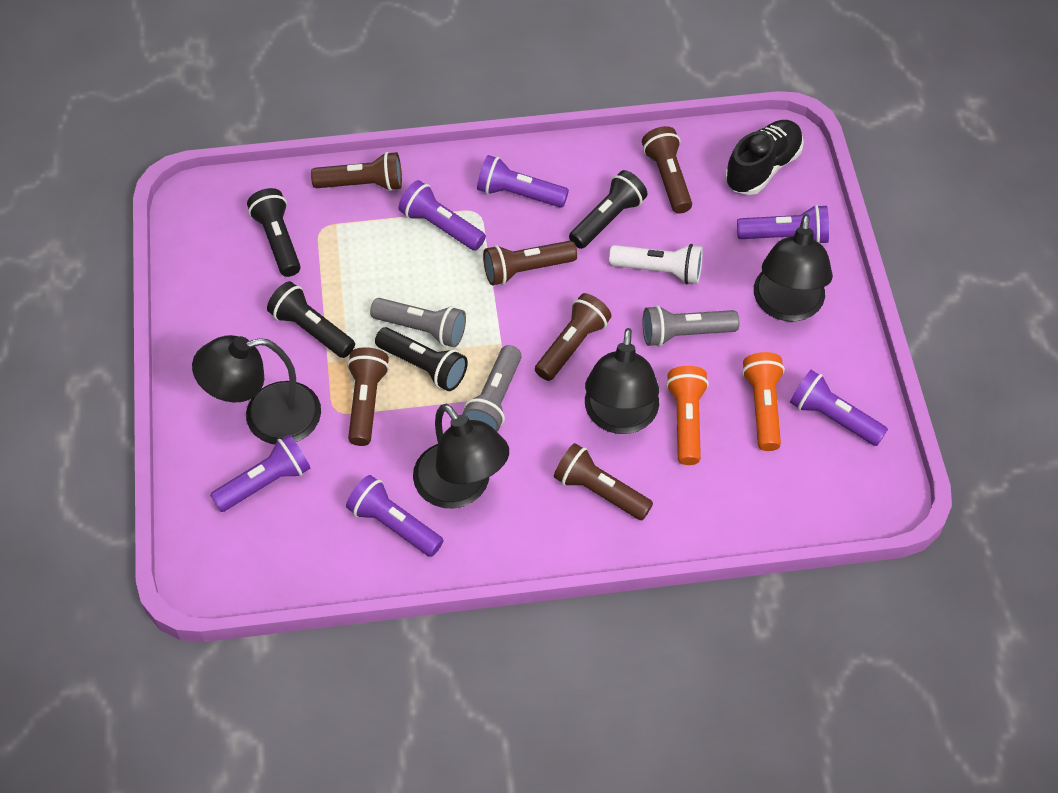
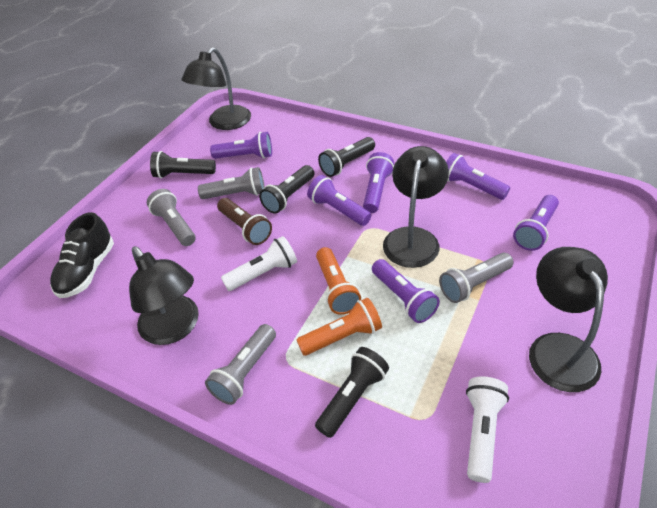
brown flashlight: 6 -> 1
grey flashlight: 3 -> 4
white flashlight: 1 -> 2

